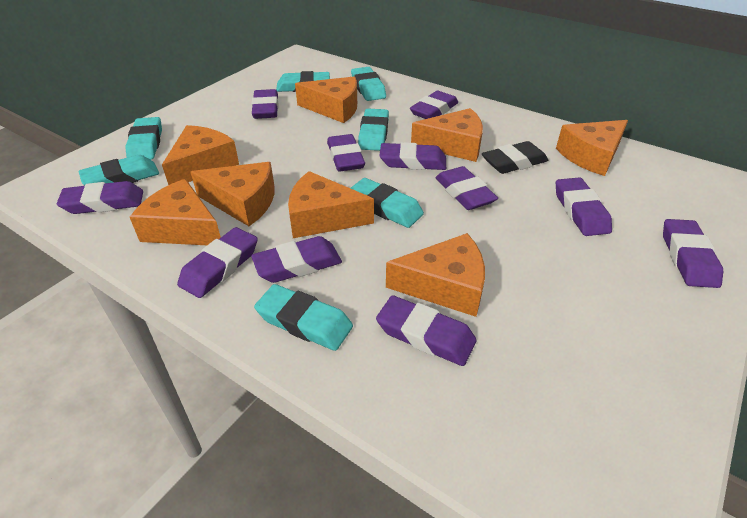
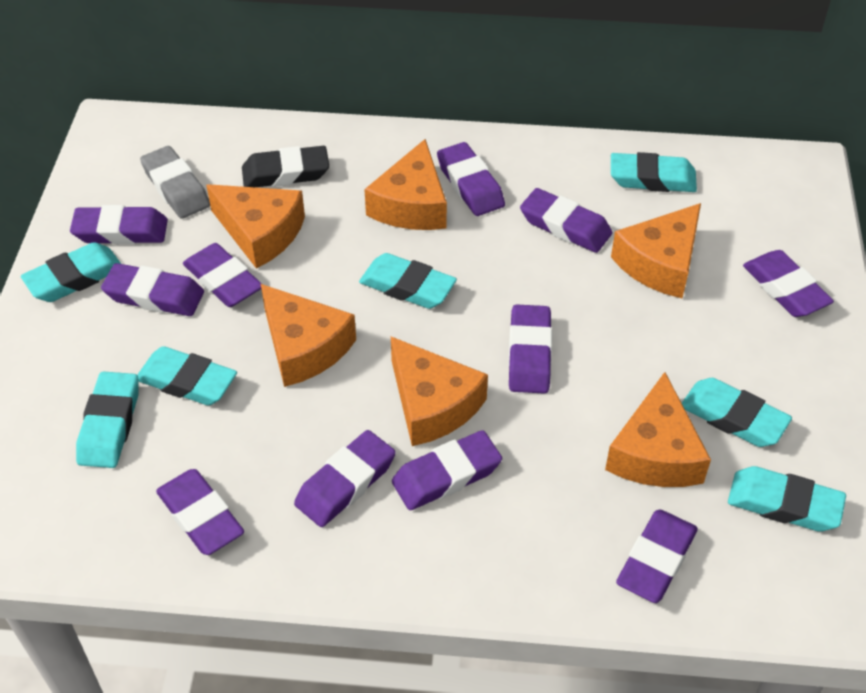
grey eraser: 0 -> 1
orange cheese: 8 -> 6

